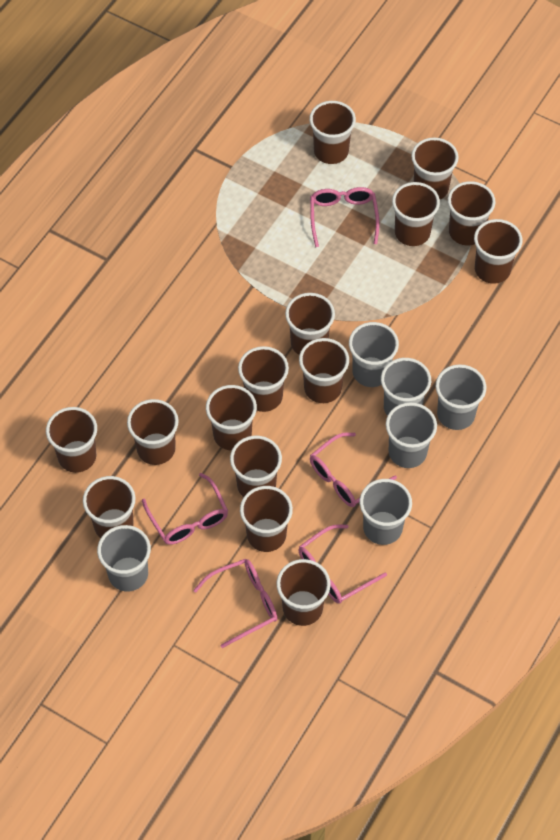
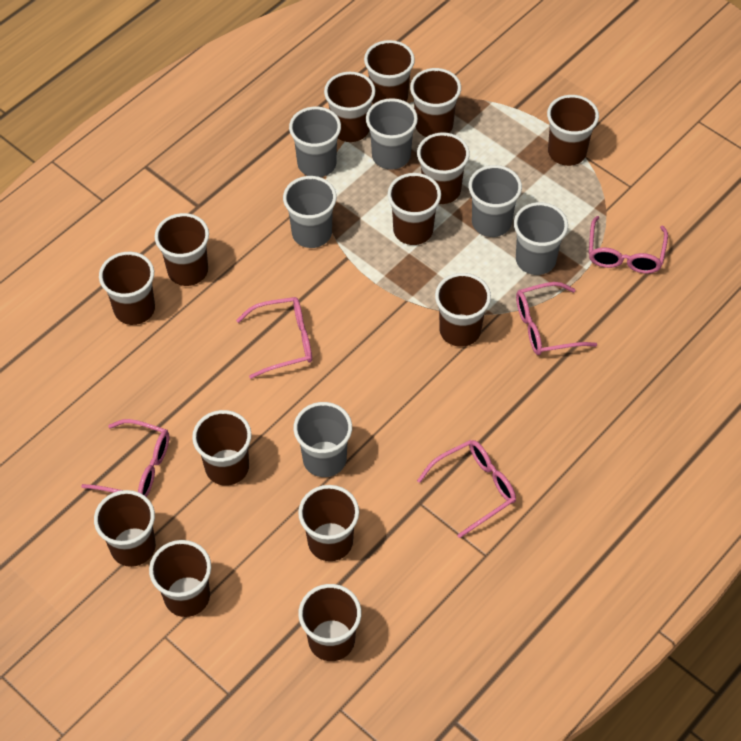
brown cup: 15 -> 14

